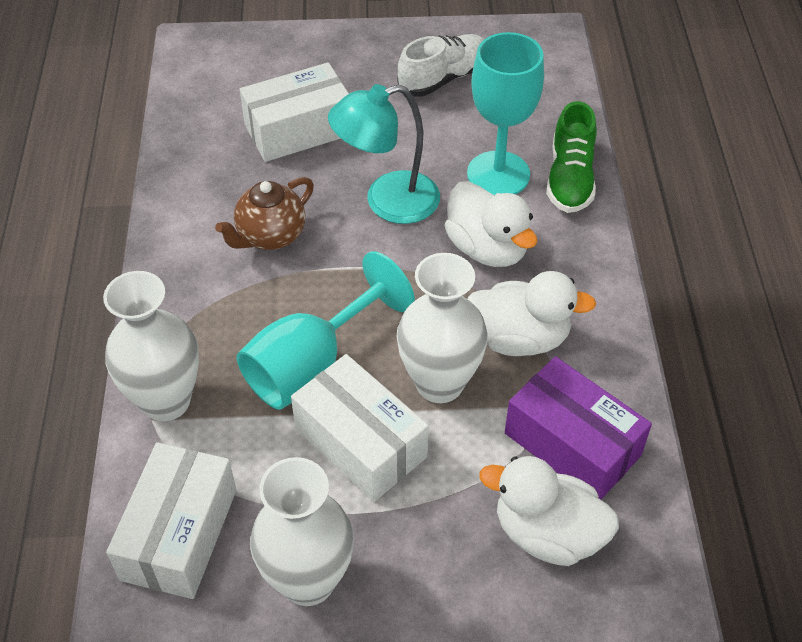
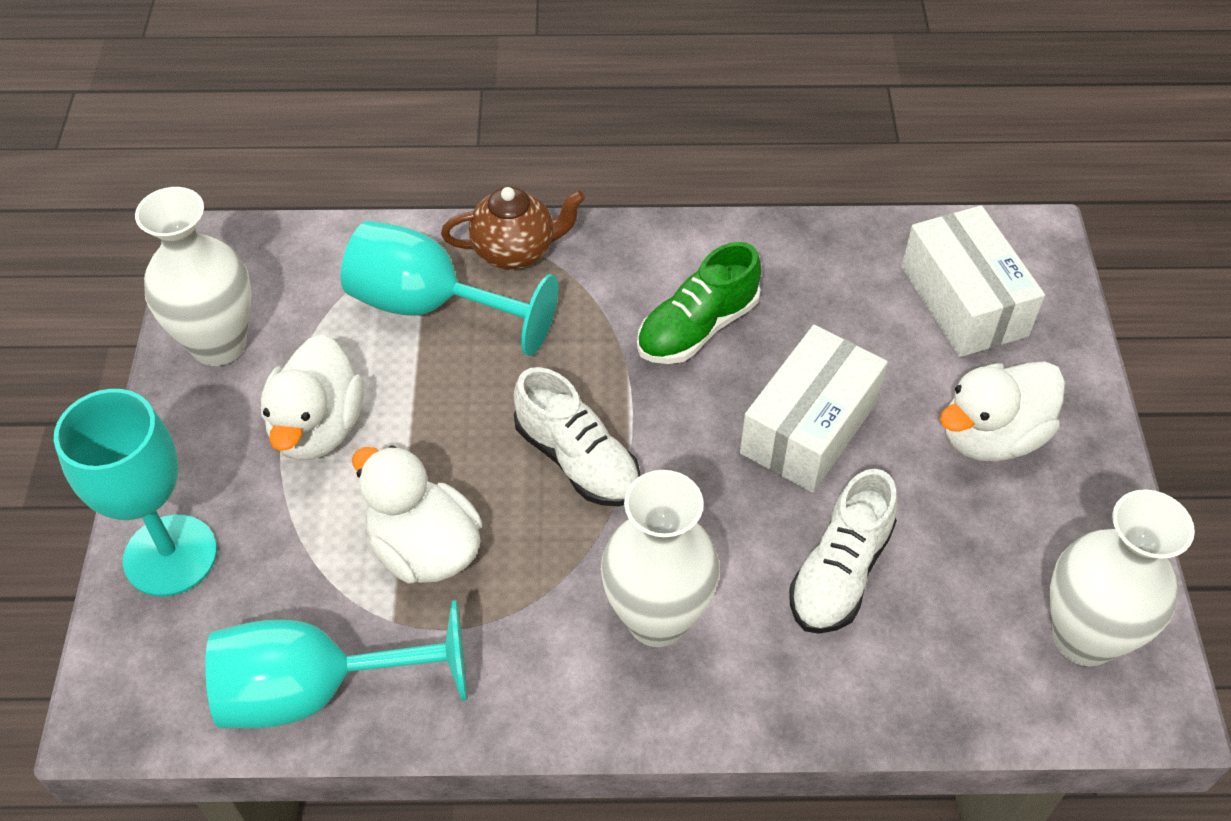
purple box: 1 -> 0
turquoise goblet: 2 -> 3
turquoise lamp: 1 -> 0
white box: 3 -> 2
white shoe: 1 -> 2

